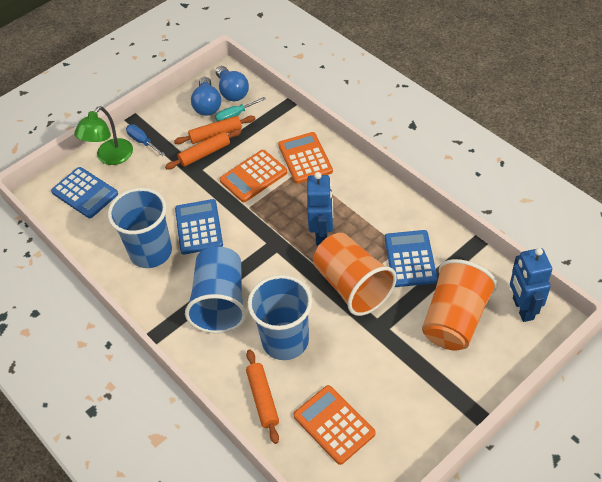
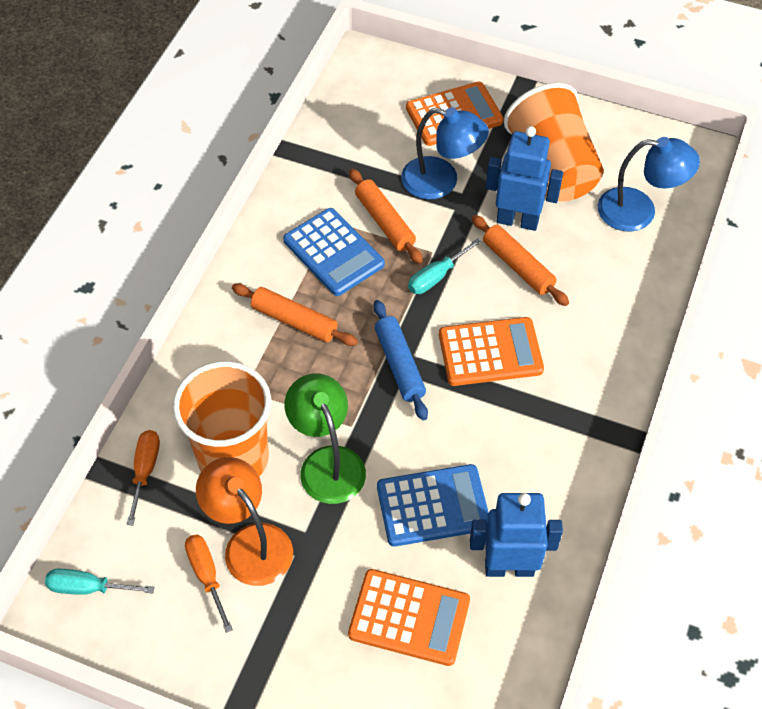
blue calculator: 3 -> 2
blue cup: 3 -> 0
blue lamp: 0 -> 2
blue light bulb: 2 -> 0
blue rolling pin: 0 -> 1
blue screwdriver: 1 -> 0
orange lamp: 0 -> 1
orange screwdriver: 0 -> 2
turquoise screwdriver: 1 -> 2

